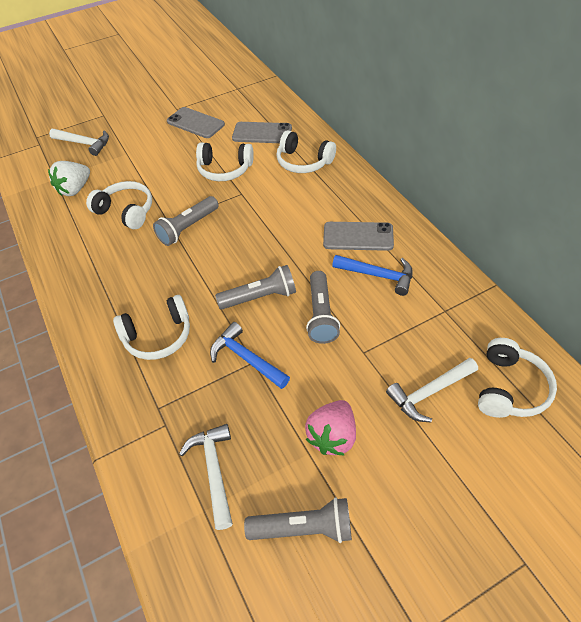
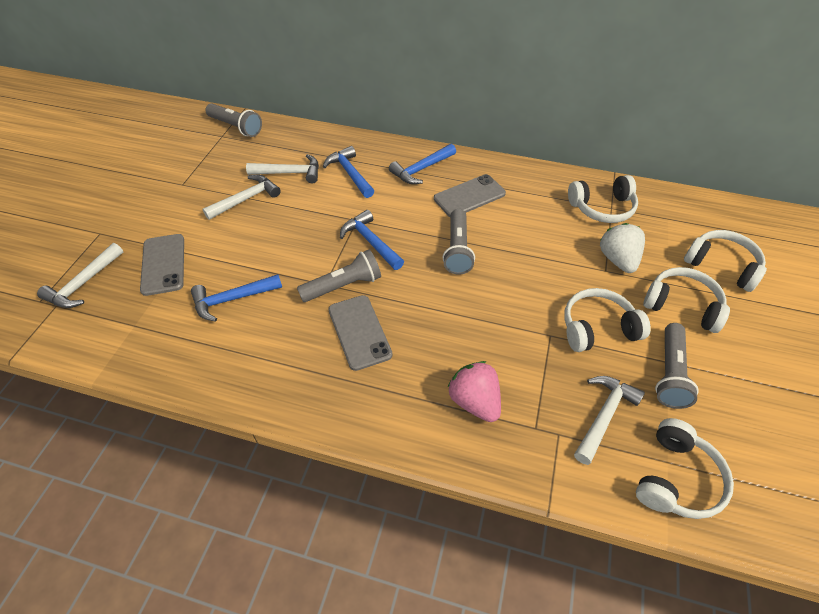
blue hammer: 2 -> 4
white hammer: 3 -> 4

